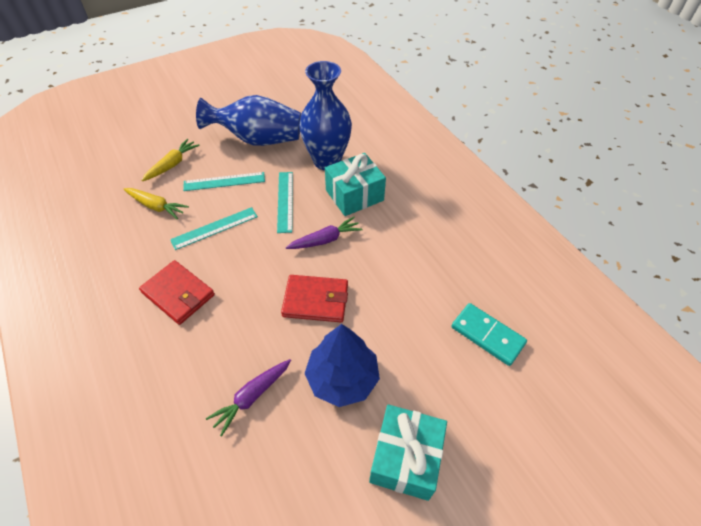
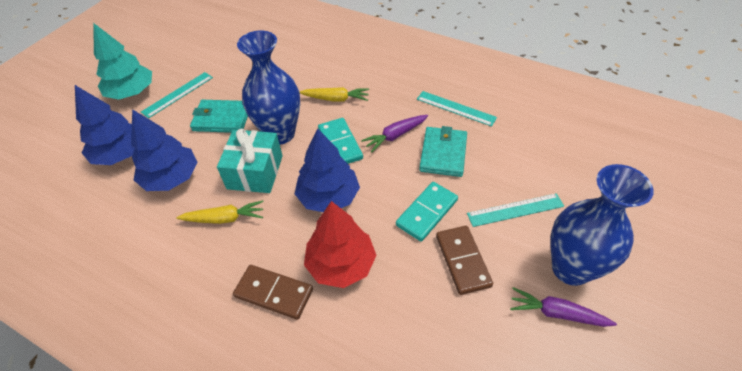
blue tree: 1 -> 3
brown domino: 0 -> 2
red tree: 0 -> 1
red wallet: 2 -> 0
turquoise domino: 1 -> 2
turquoise gift: 2 -> 1
turquoise tree: 0 -> 1
turquoise wallet: 0 -> 2

